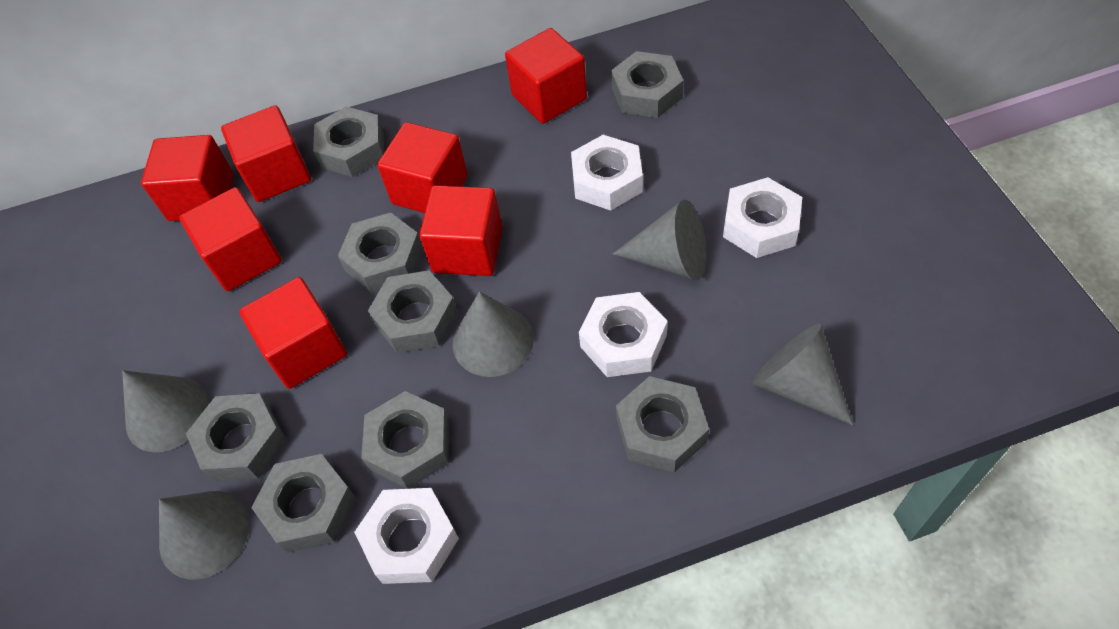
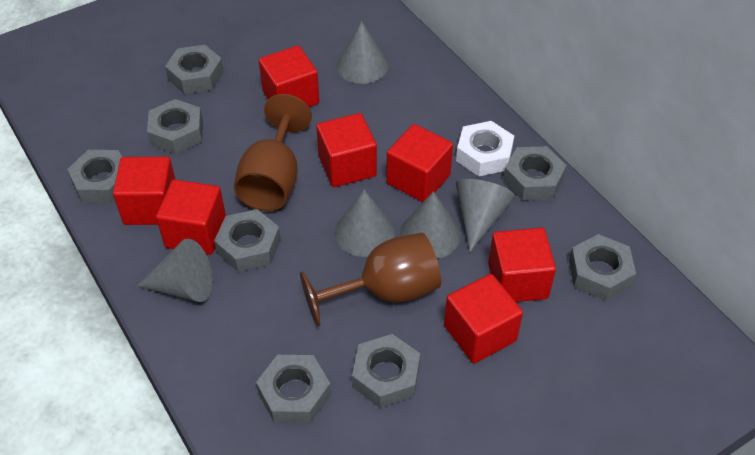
brown goblet: 0 -> 2
white nut: 4 -> 1

